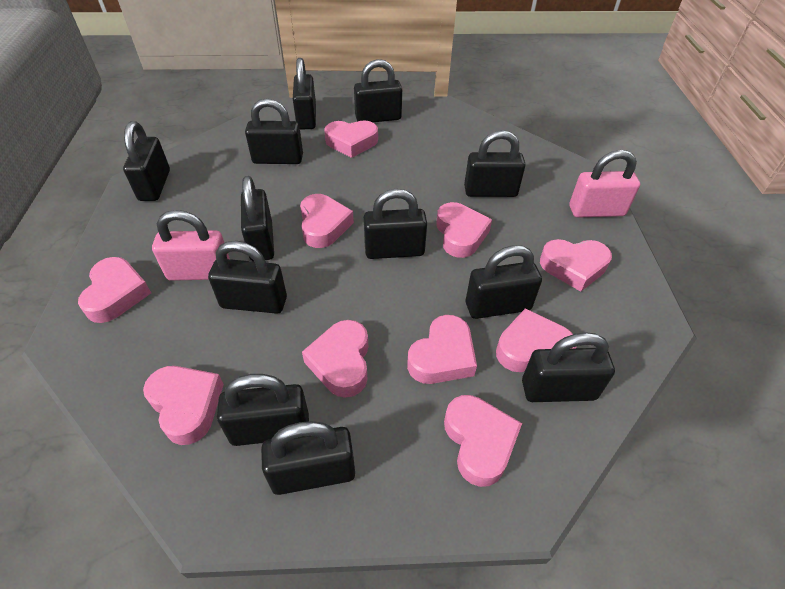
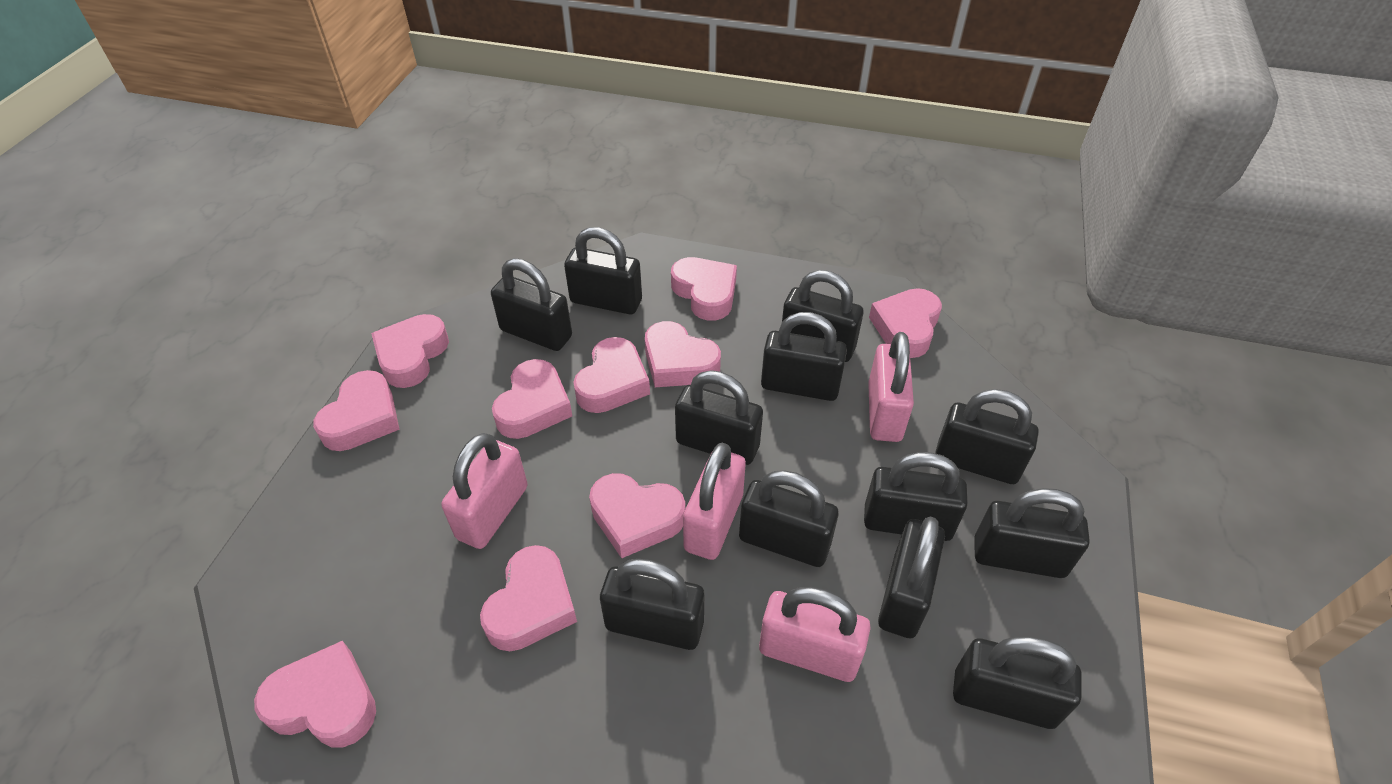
pink padlock: 2 -> 4

